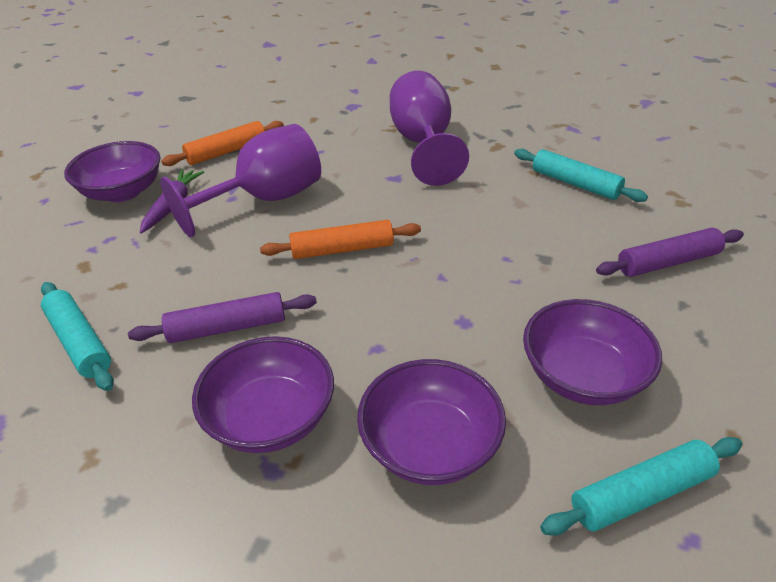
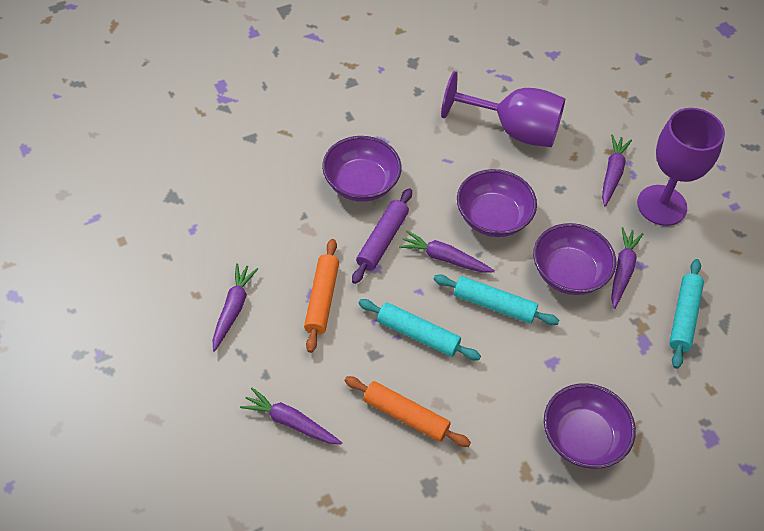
purple carrot: 1 -> 5
purple rolling pin: 2 -> 1

